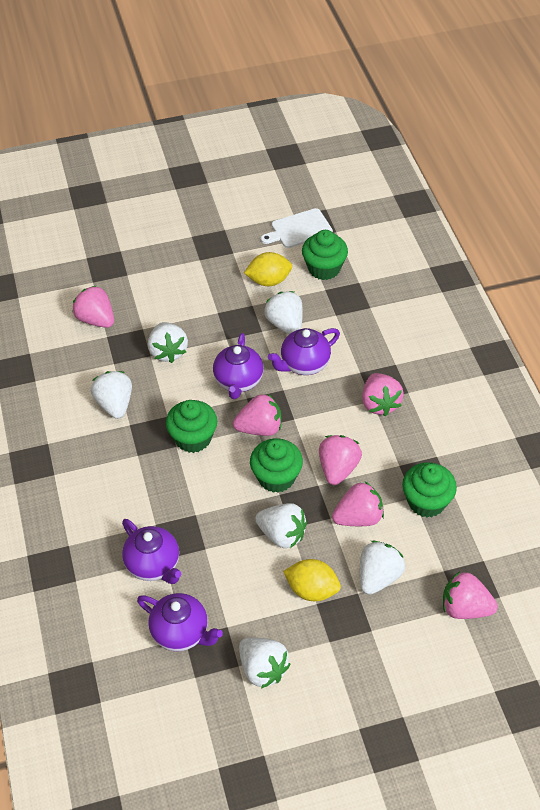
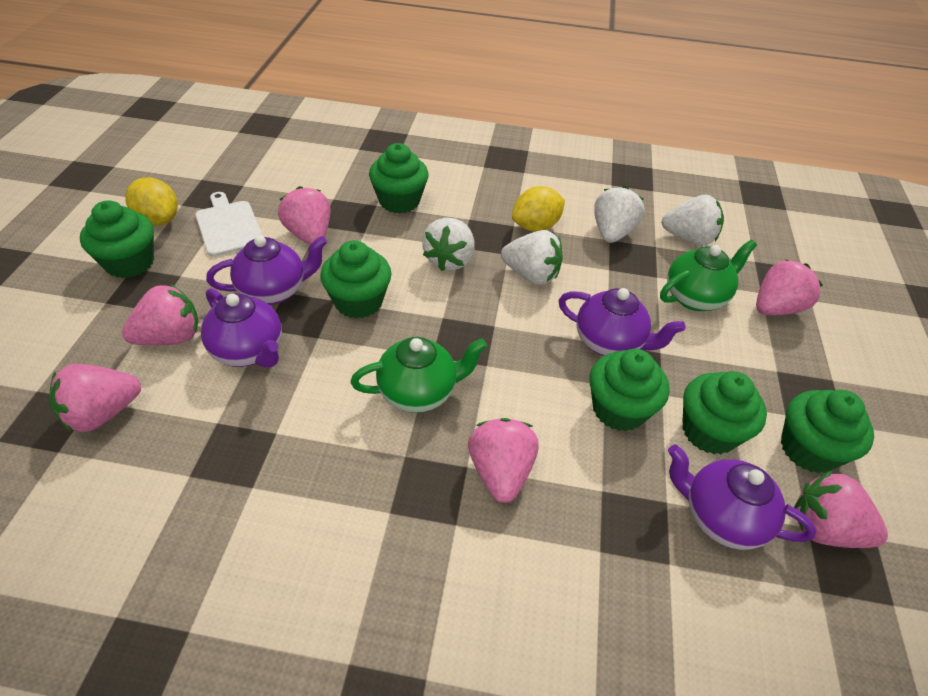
green cupcake: 4 -> 6
green teapot: 0 -> 2
white strawberry: 6 -> 4

